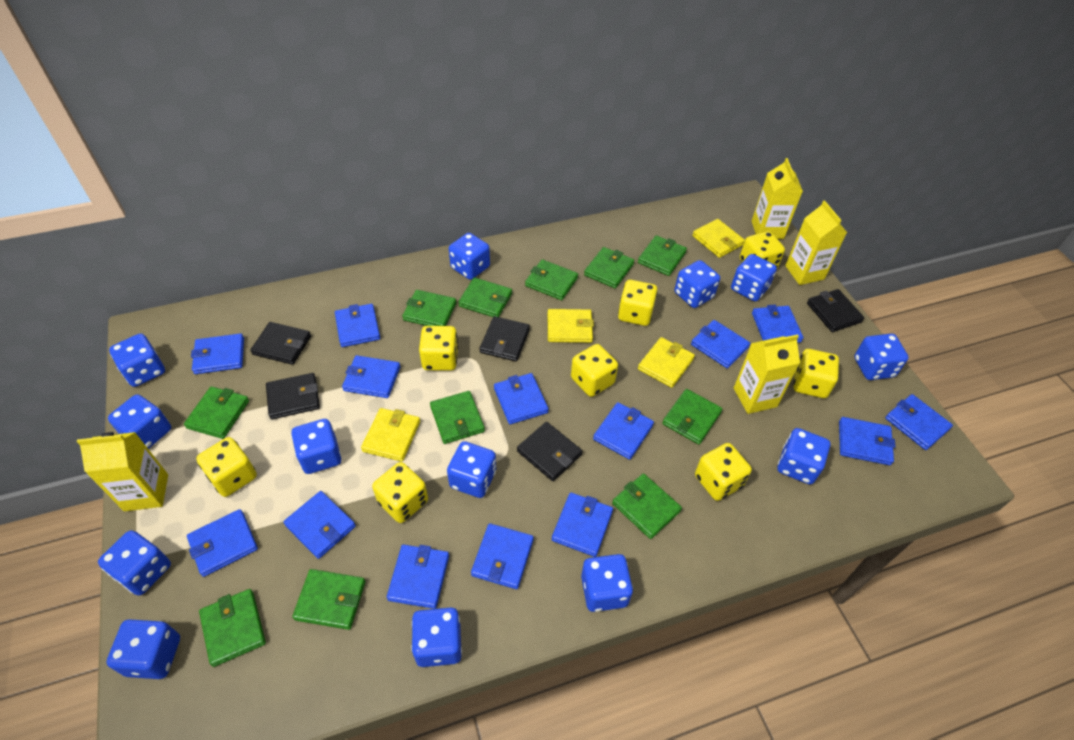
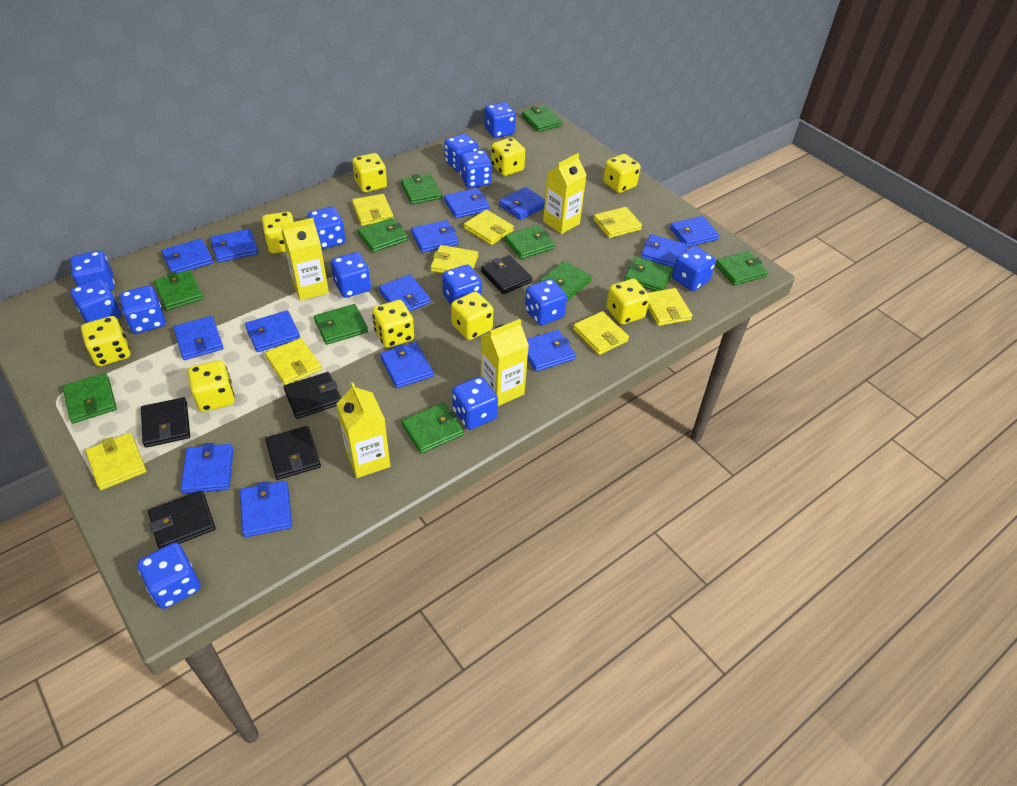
yellow dice: 8 -> 9
yellow wallet: 4 -> 8

